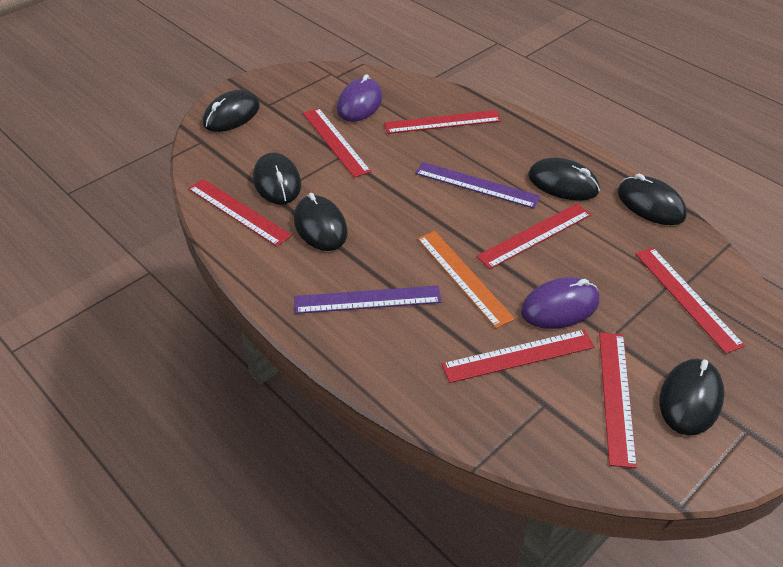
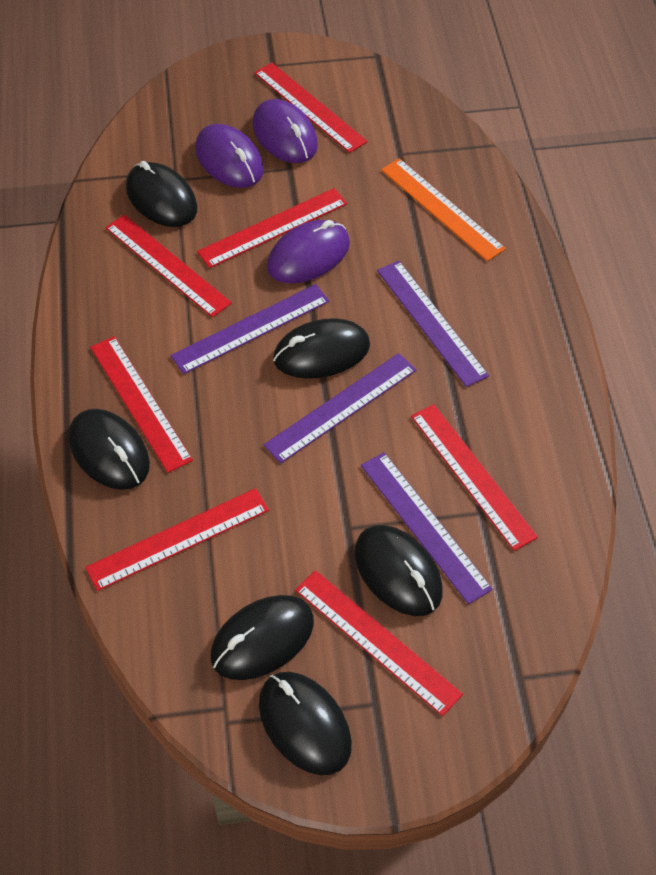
purple mouse: 2 -> 3
purple ruler: 2 -> 4

